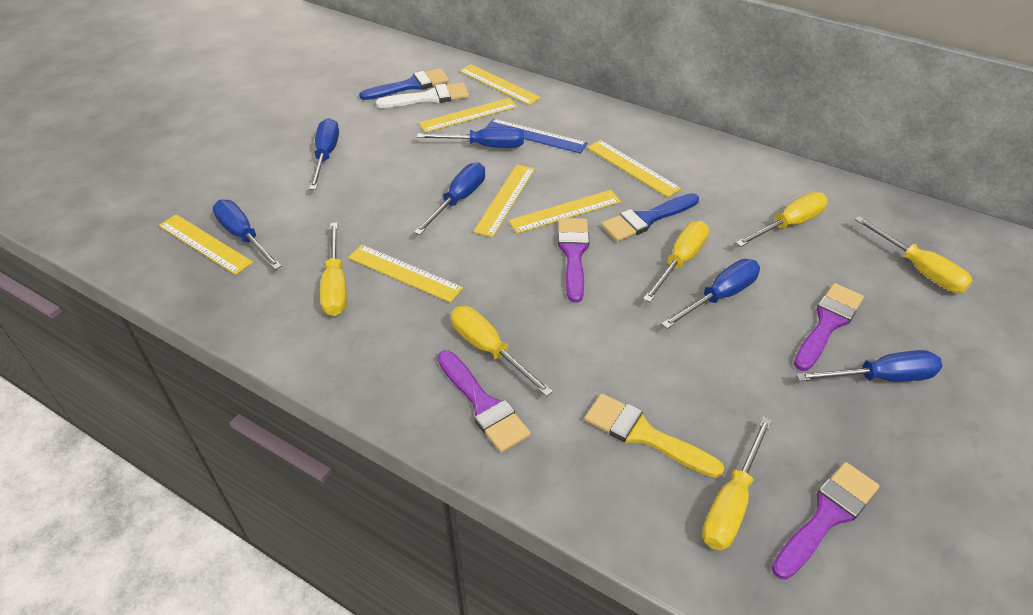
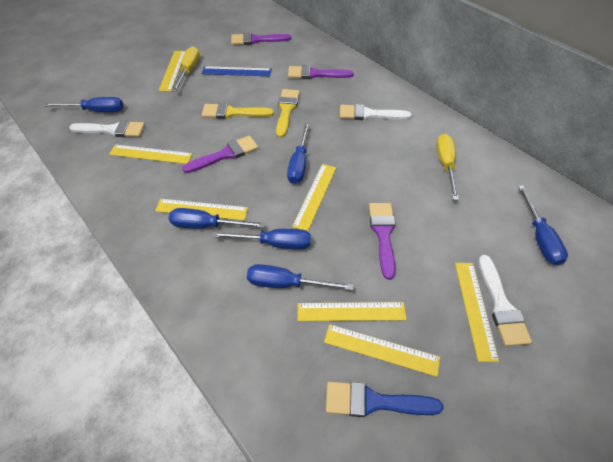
blue brush: 2 -> 1
white brush: 1 -> 3
yellow brush: 1 -> 2
yellow screwdriver: 6 -> 2

